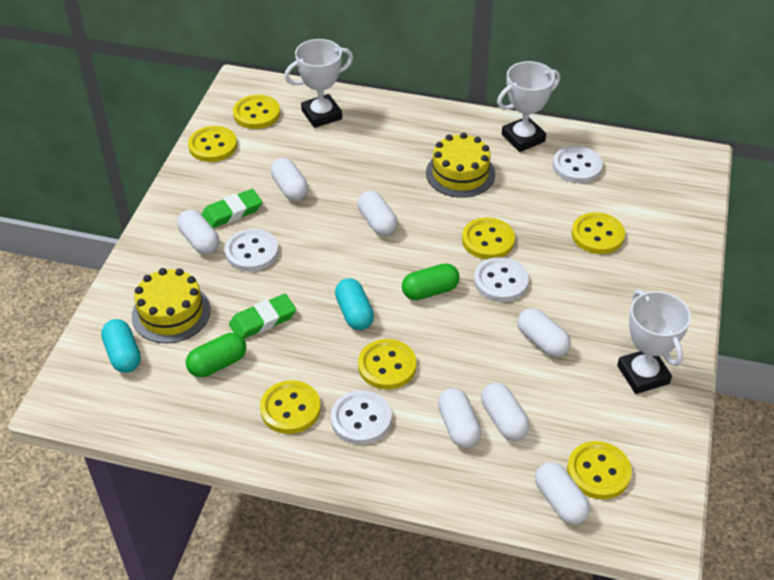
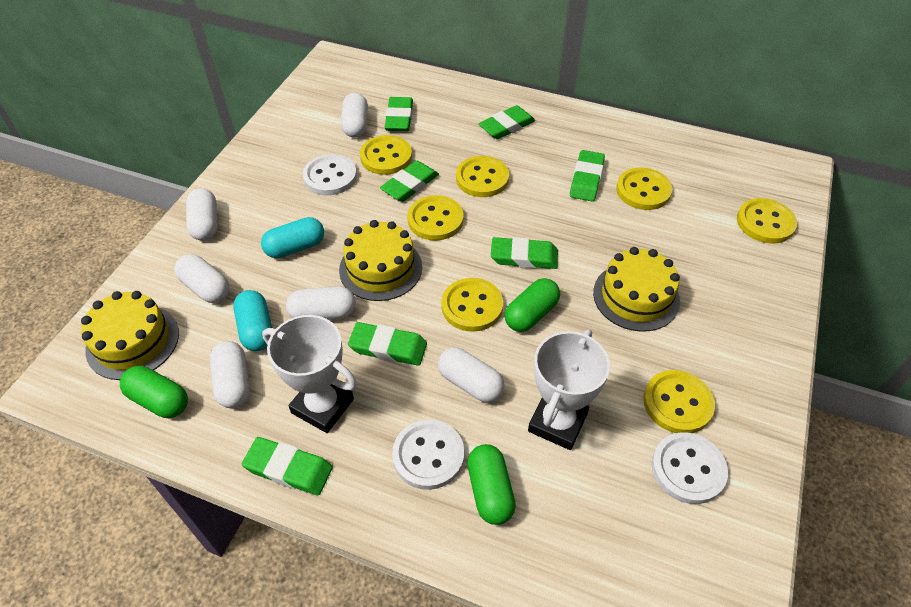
green capsule: 2 -> 3
green eraser: 2 -> 7
white button: 4 -> 3
white capsule: 7 -> 6
white trophy: 3 -> 2
yellow cake: 2 -> 3

